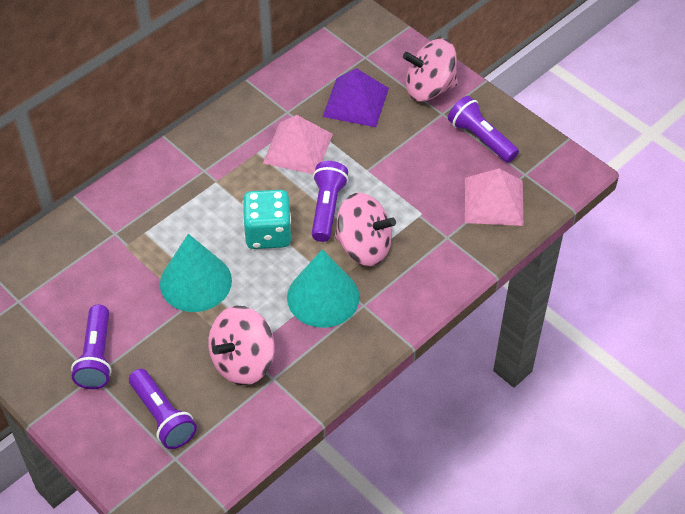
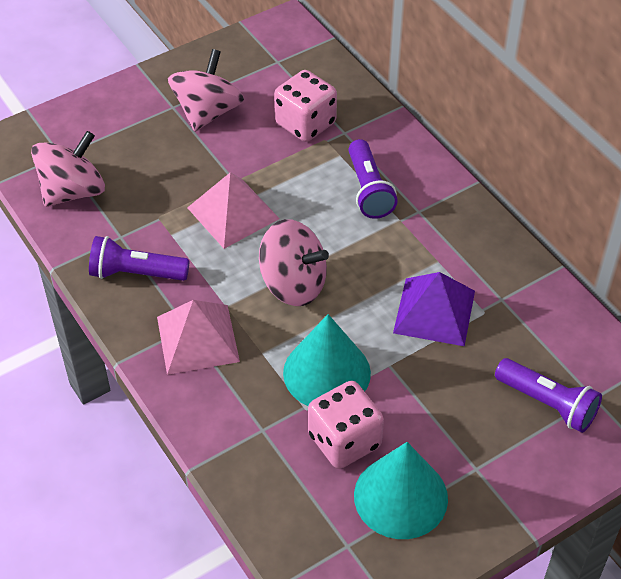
pink dice: 0 -> 2
purple flashlight: 4 -> 3
turquoise dice: 1 -> 0

